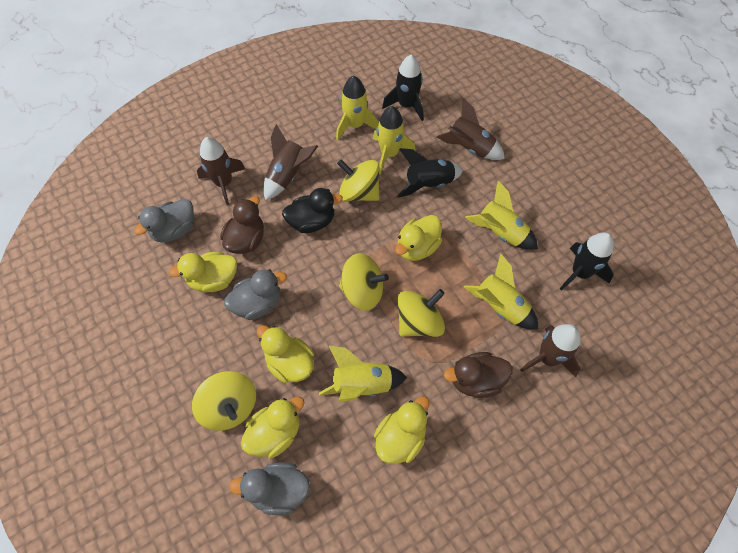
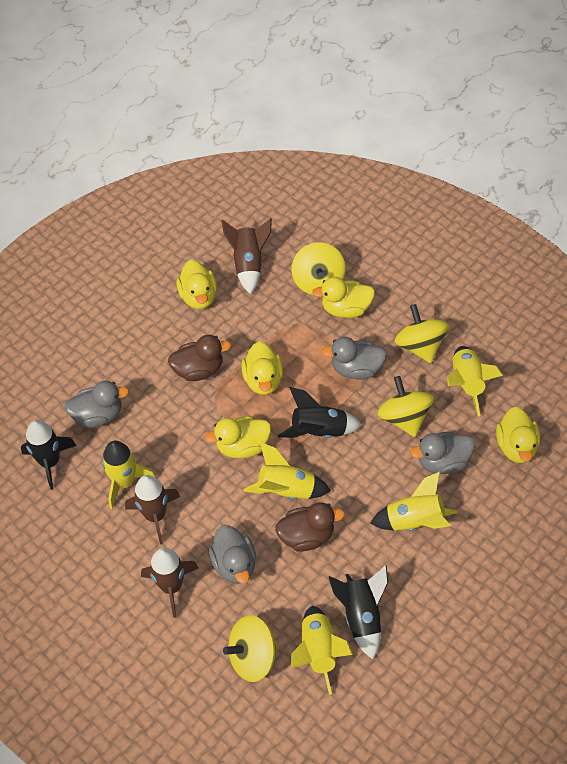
black duck: 1 -> 0
brown rocket: 4 -> 3
grey duck: 3 -> 4

